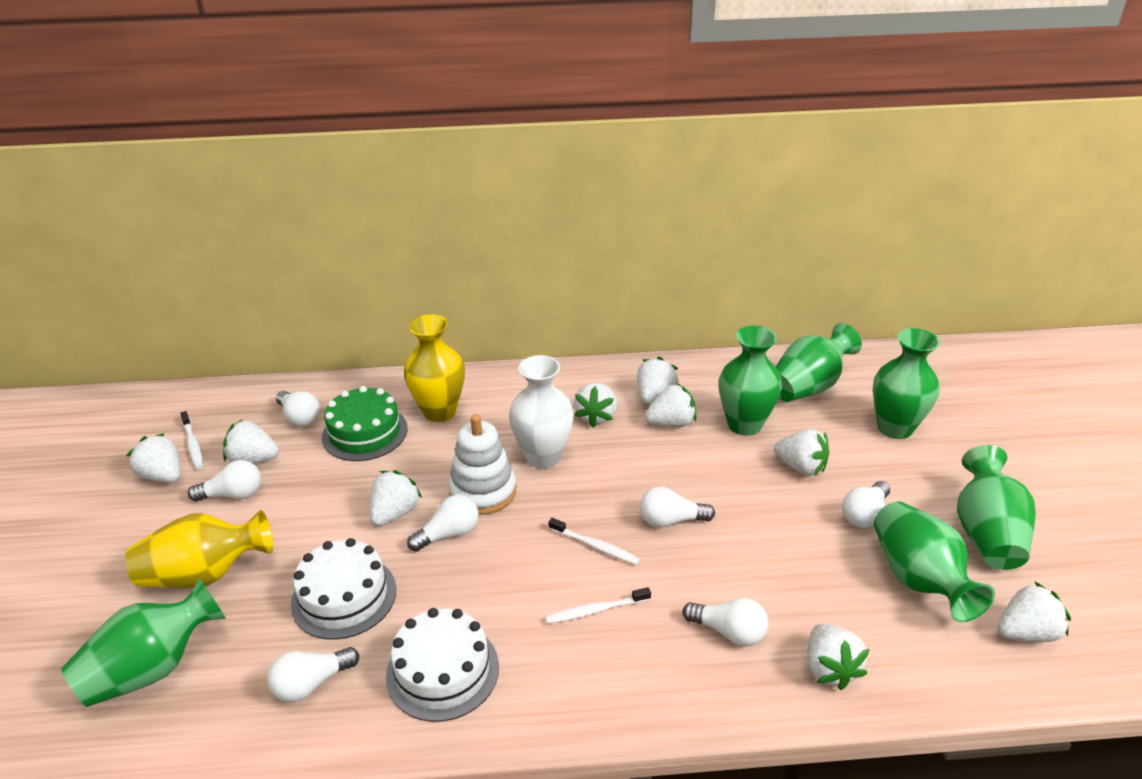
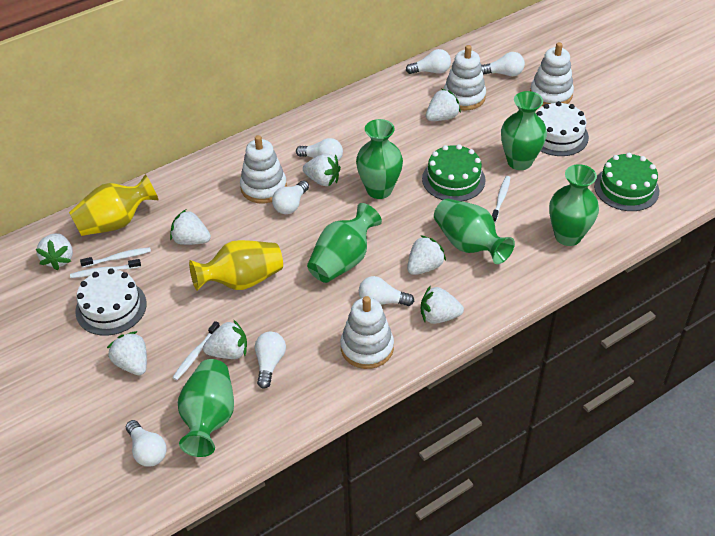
green cake: 1 -> 2
white stacking toy: 1 -> 4
white strawberry: 9 -> 8
white toothbrush: 3 -> 4
white vase: 1 -> 0

